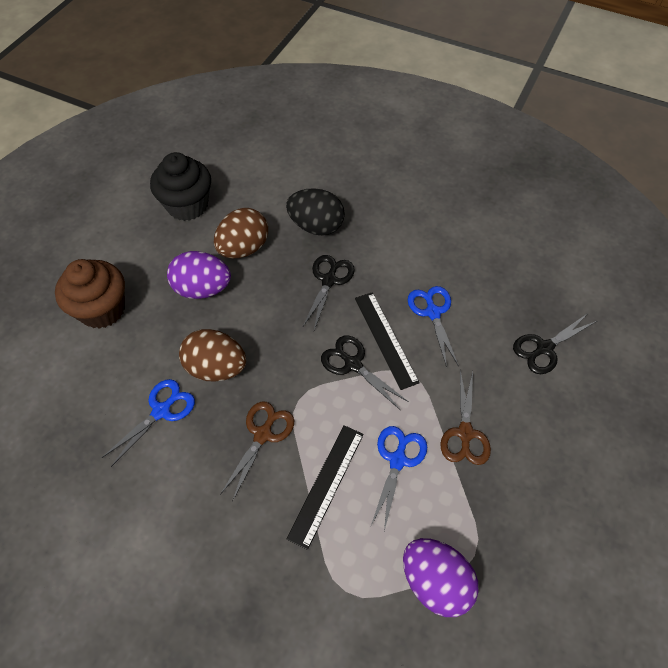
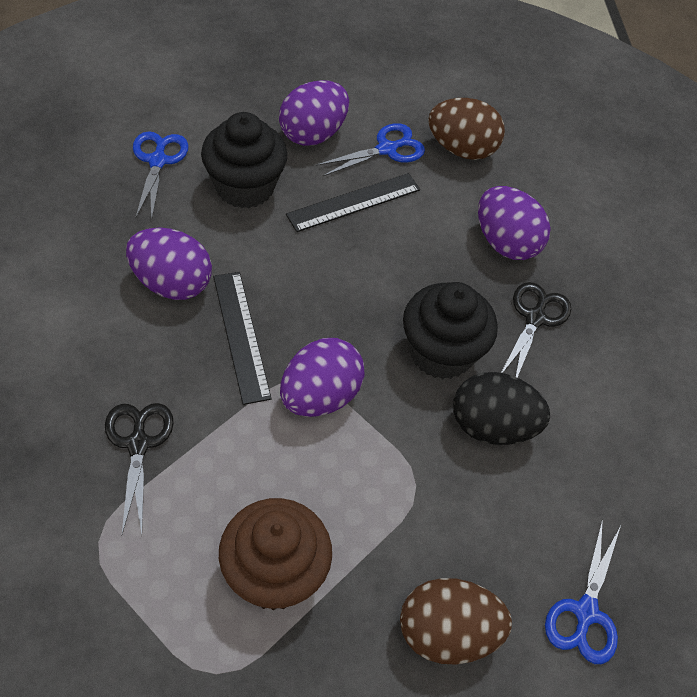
black cupcake: 1 -> 2
black scissors: 3 -> 2
brown scissors: 2 -> 0
purple egg: 2 -> 4

